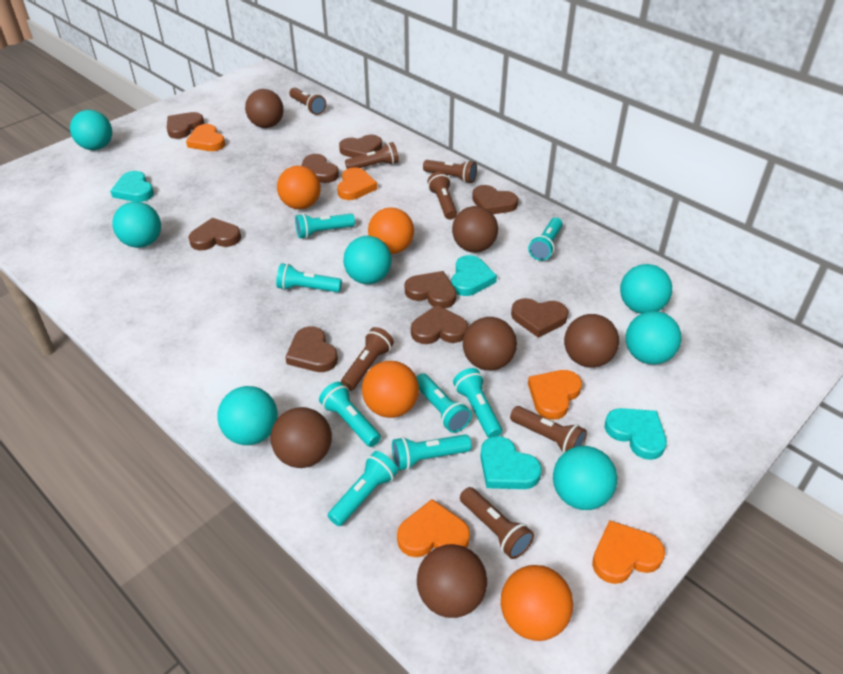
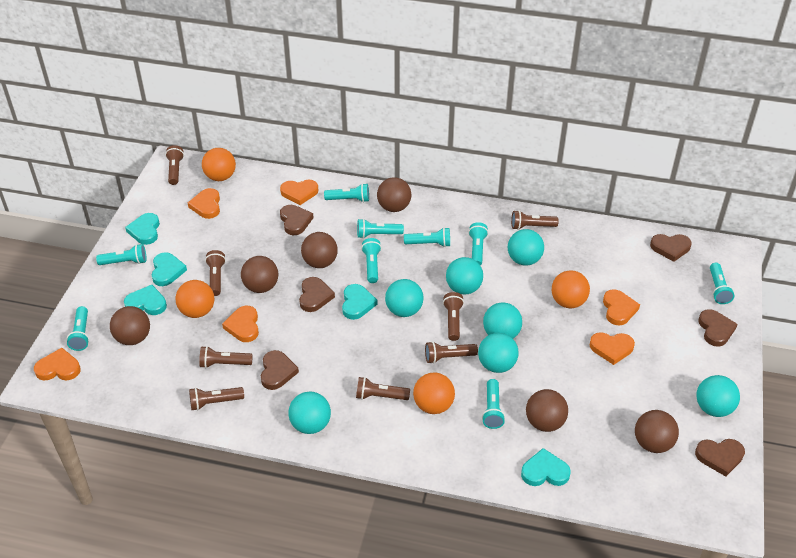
brown flashlight: 7 -> 8
brown heart: 9 -> 6
orange heart: 5 -> 6
turquoise flashlight: 8 -> 9
turquoise heart: 4 -> 5

